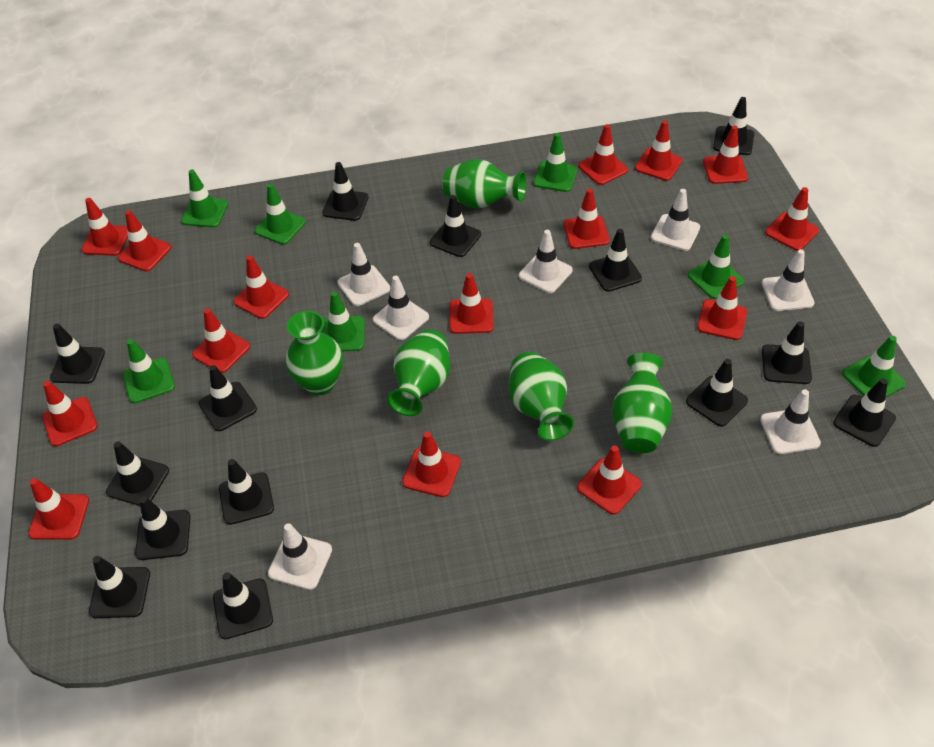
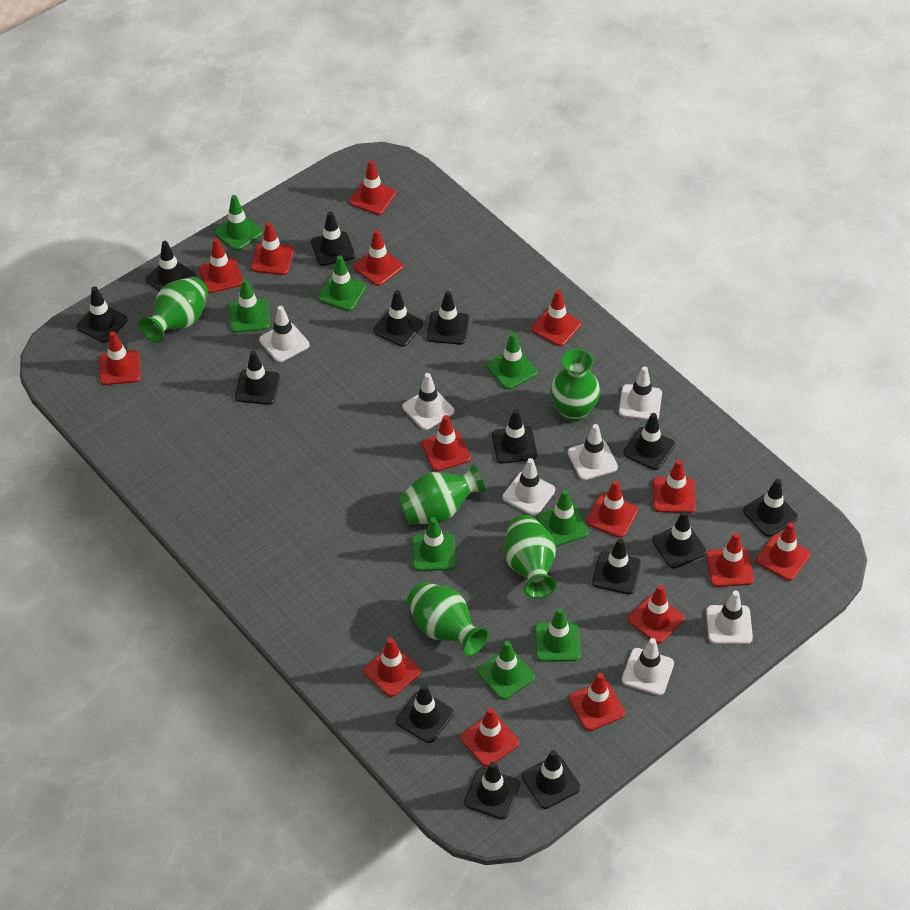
green traffic cone: 7 -> 8

